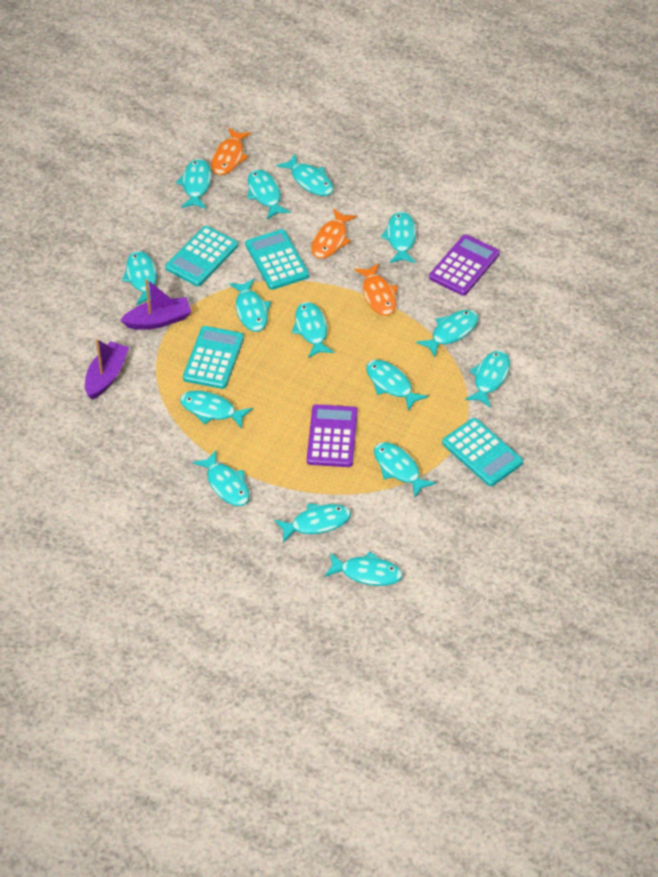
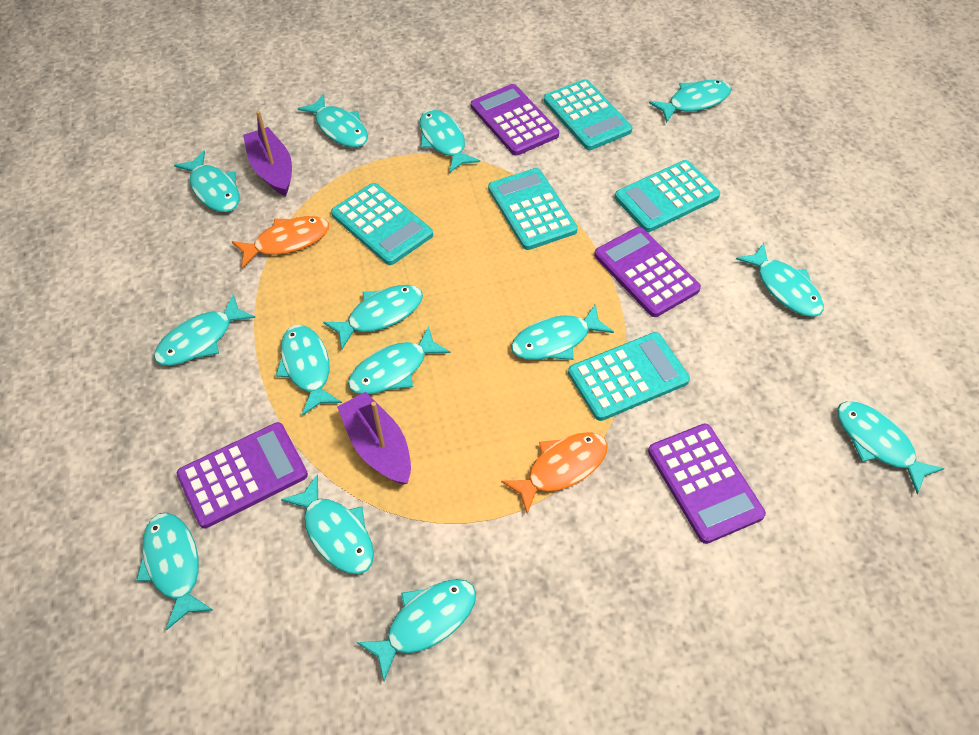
orange fish: 3 -> 2
purple calculator: 2 -> 4
turquoise calculator: 4 -> 5
turquoise fish: 15 -> 14

